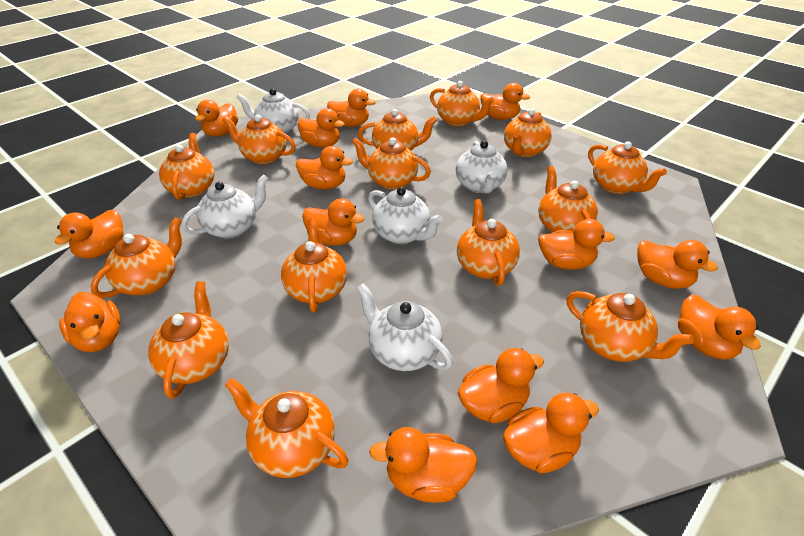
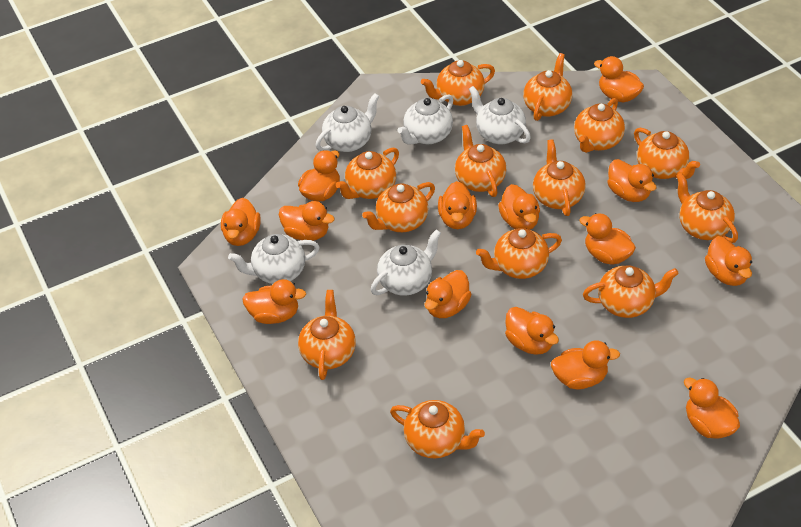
orange teapot: 14 -> 13

